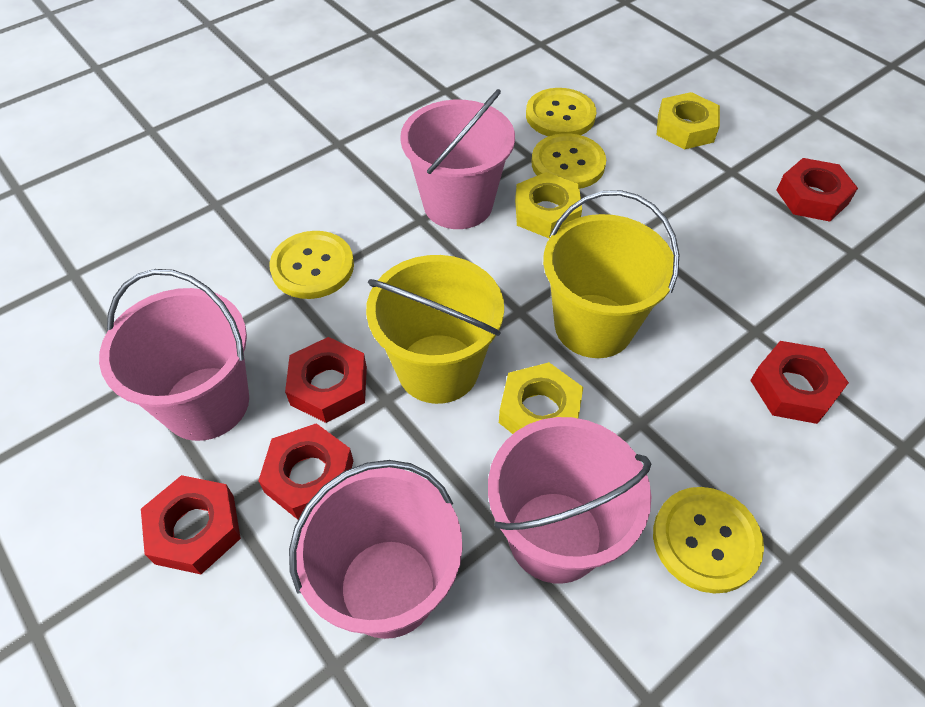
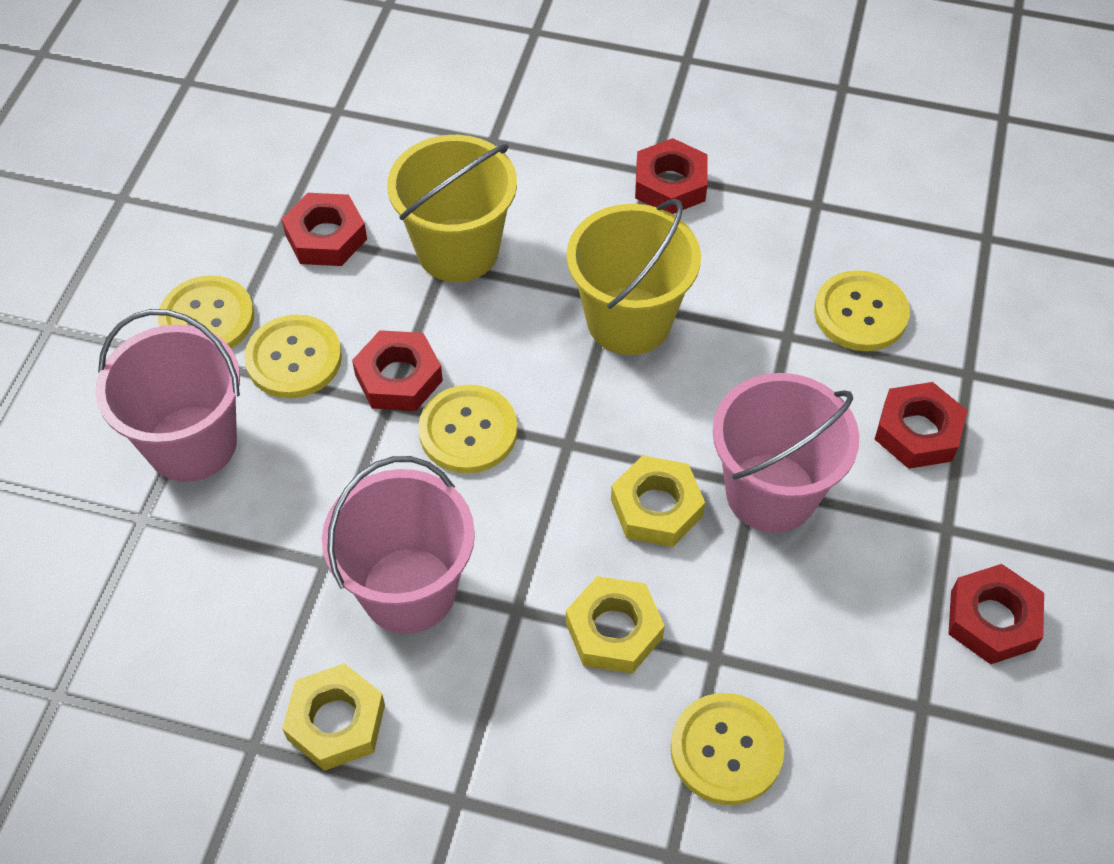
pink bucket: 4 -> 3
yellow button: 4 -> 5

